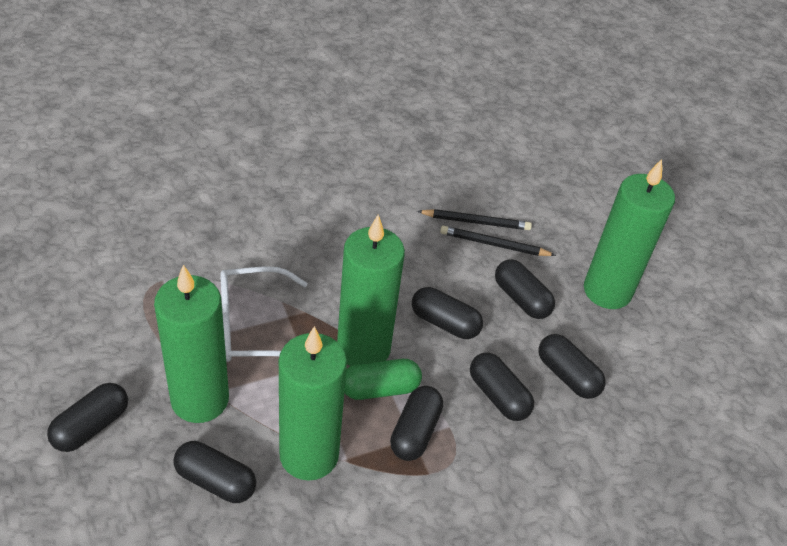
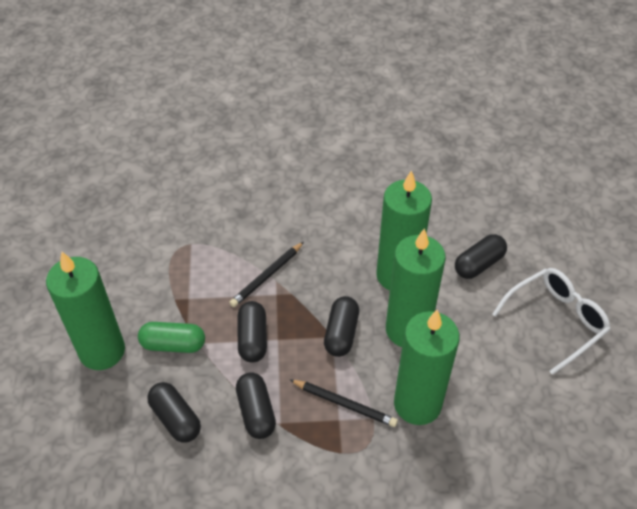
black capsule: 7 -> 5

